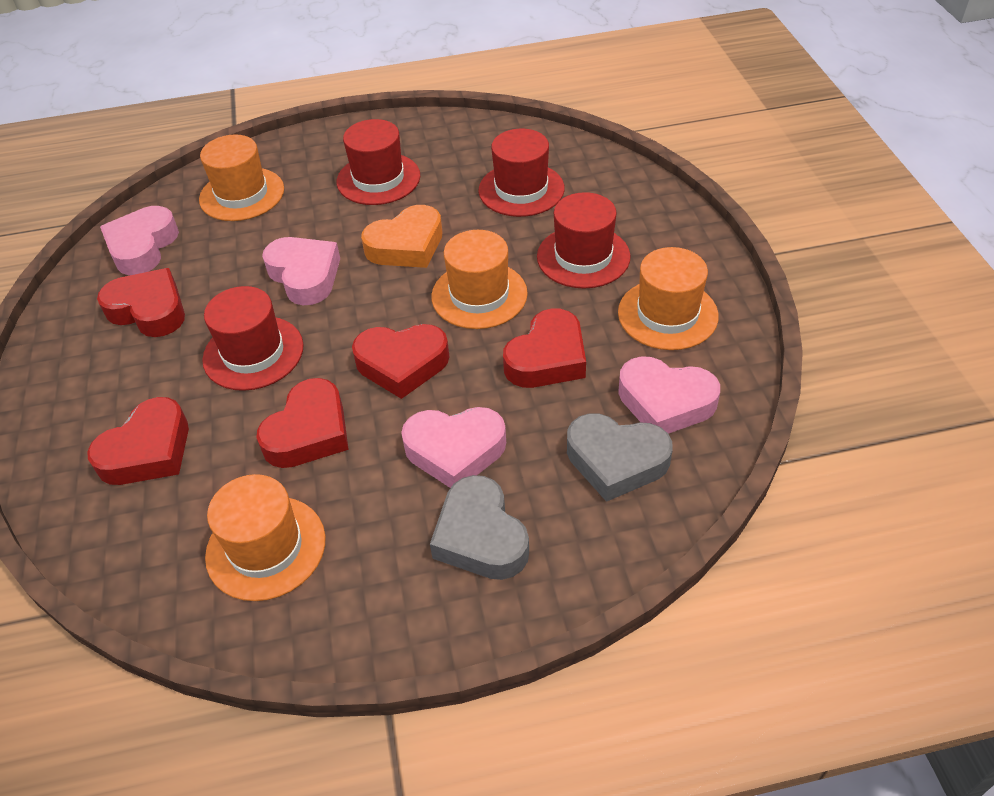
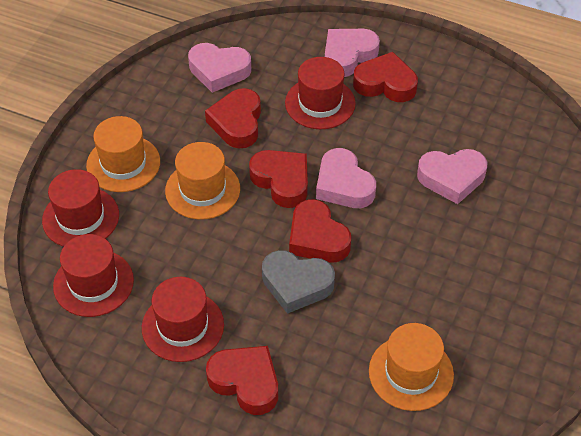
grey heart: 2 -> 1
orange hat: 4 -> 3
orange heart: 1 -> 0

